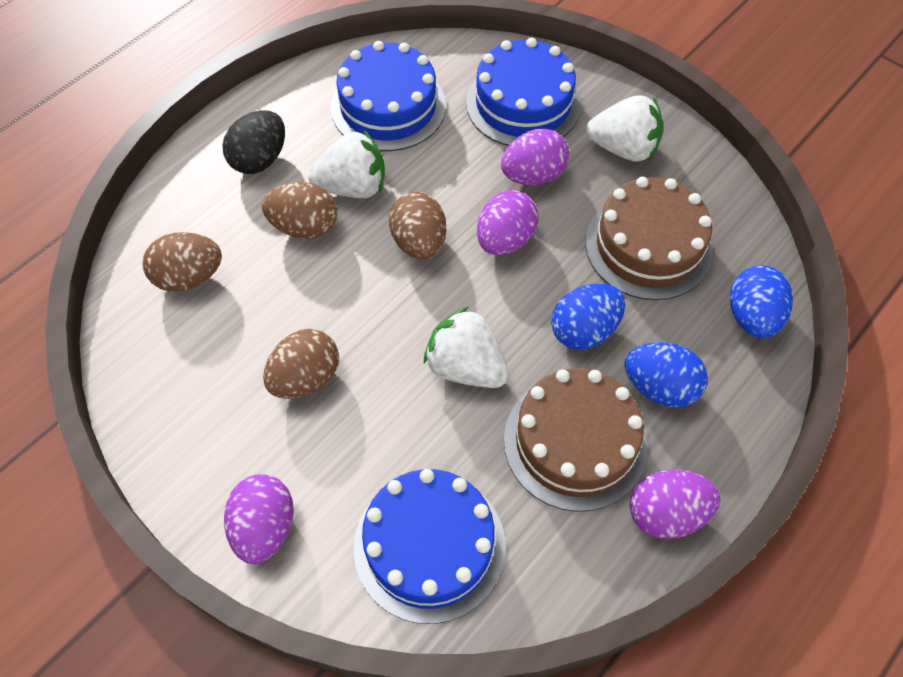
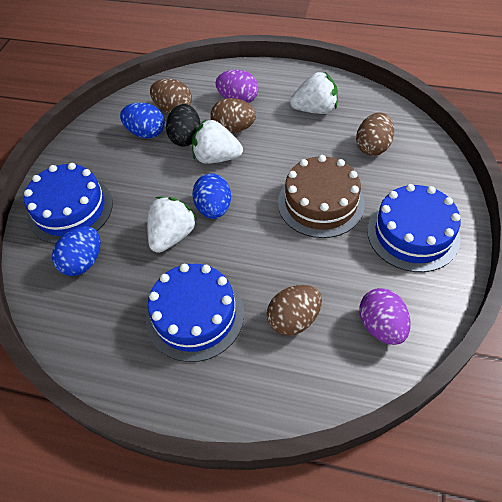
brown cake: 2 -> 1
purple egg: 4 -> 2

